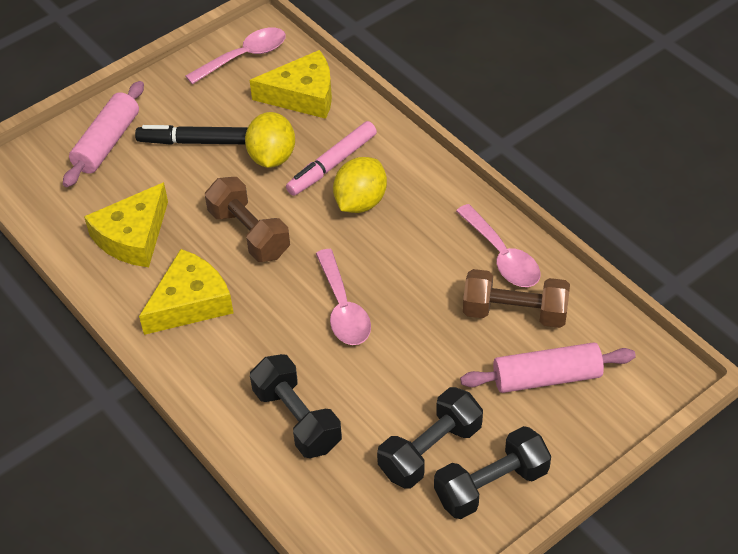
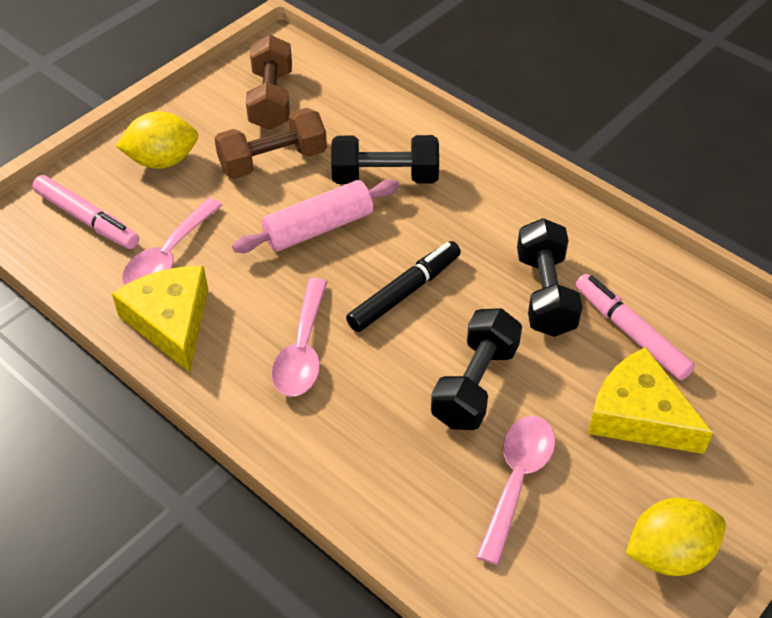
pink marker: 1 -> 2
pink rolling pin: 2 -> 1
yellow cheese: 3 -> 2

